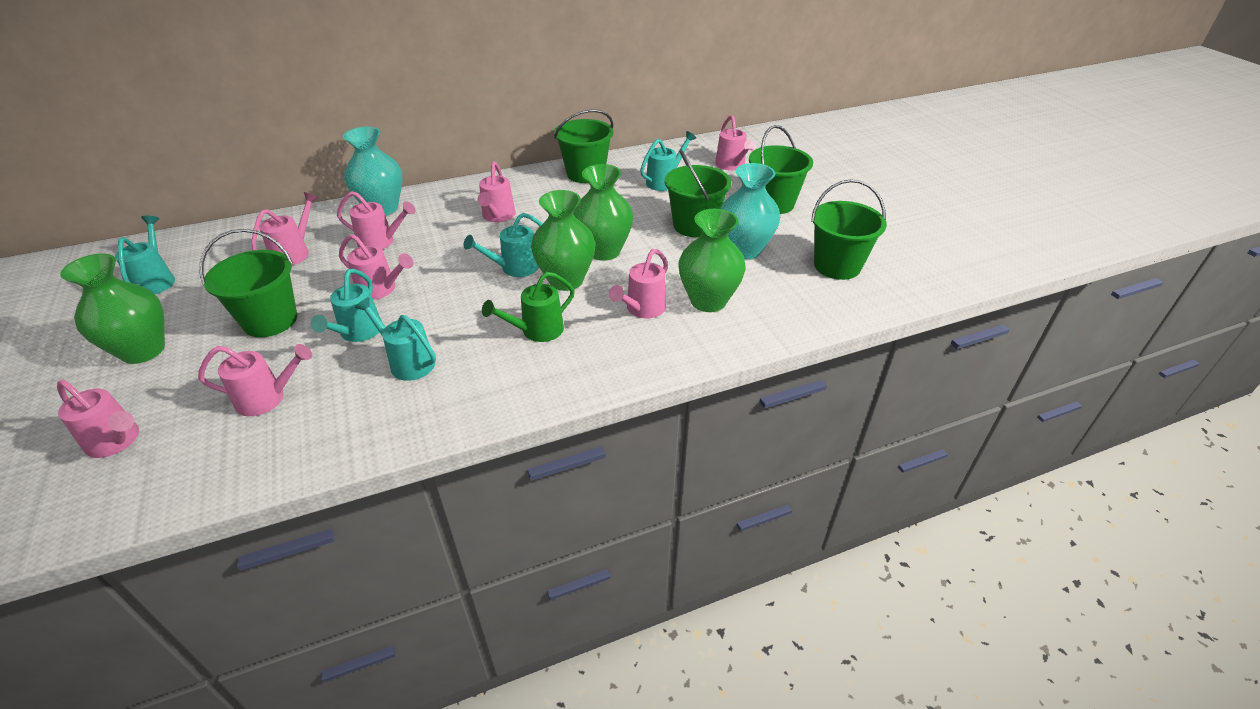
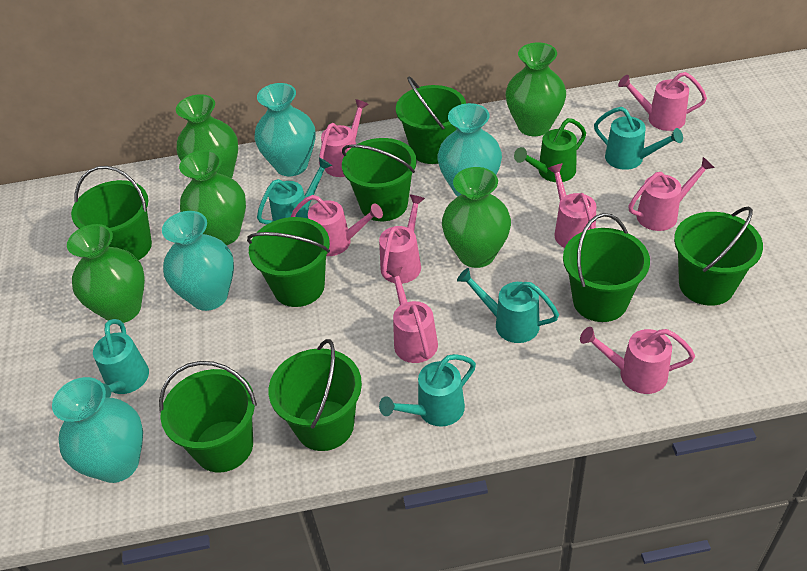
green bucket: 5 -> 8
green vase: 4 -> 5
turquoise vase: 2 -> 4

